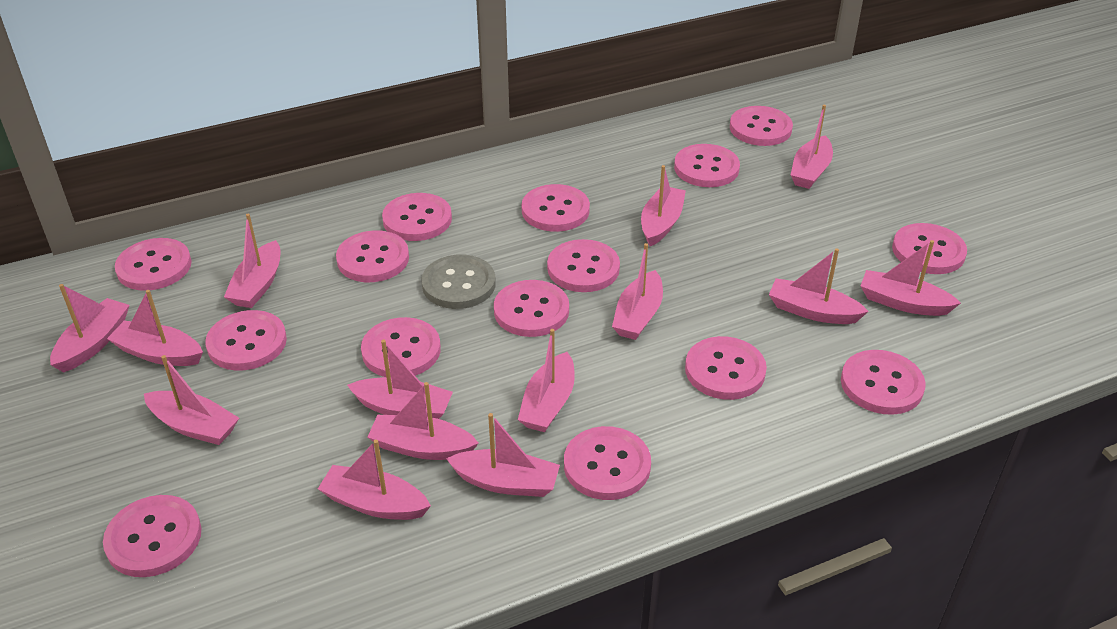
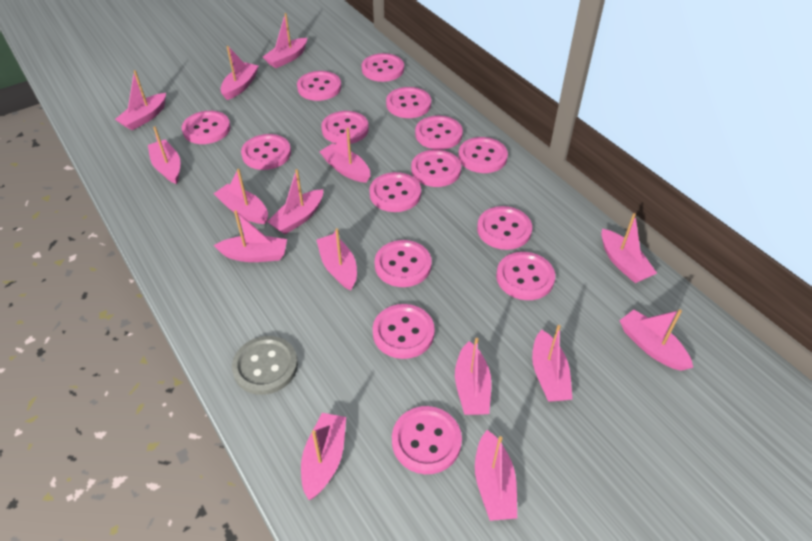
pink boat: 14 -> 15

